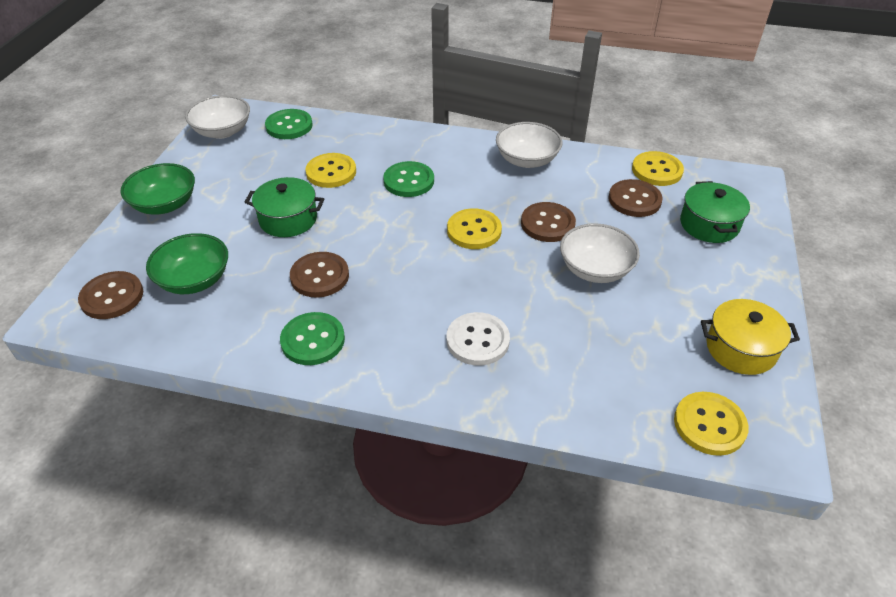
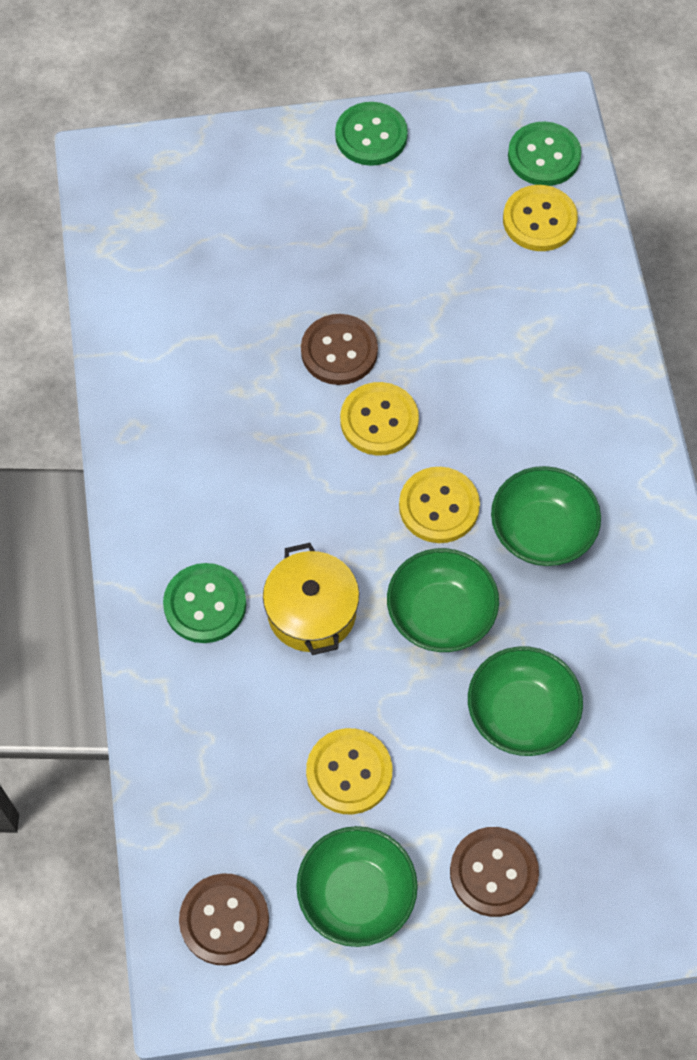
brown button: 4 -> 3
green bowl: 2 -> 4
green pot: 2 -> 0
white bowl: 3 -> 0
white button: 1 -> 0

